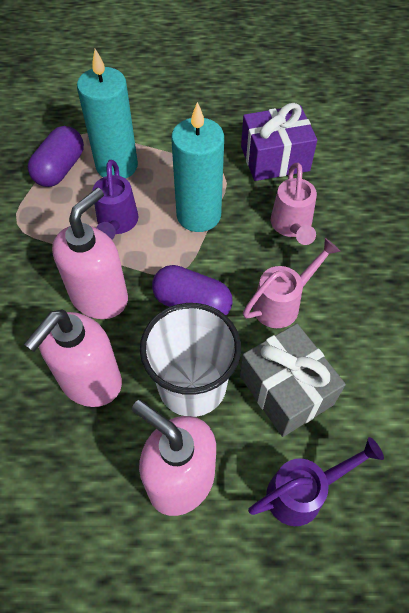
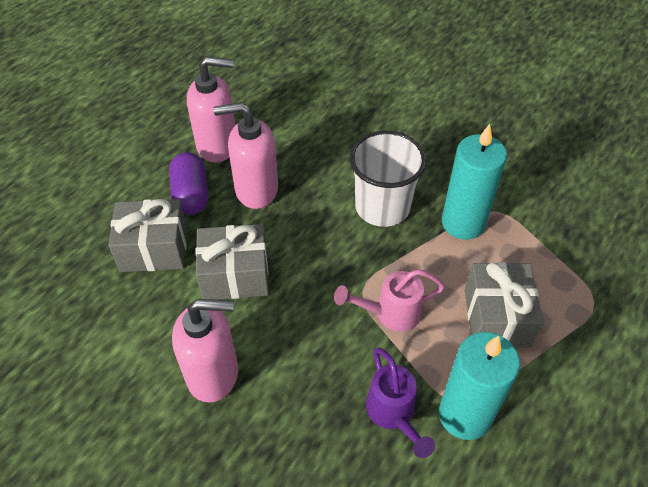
grey gift: 1 -> 3
pink watering can: 2 -> 1
purple capsule: 2 -> 1
purple gift: 1 -> 0
purple watering can: 2 -> 1

